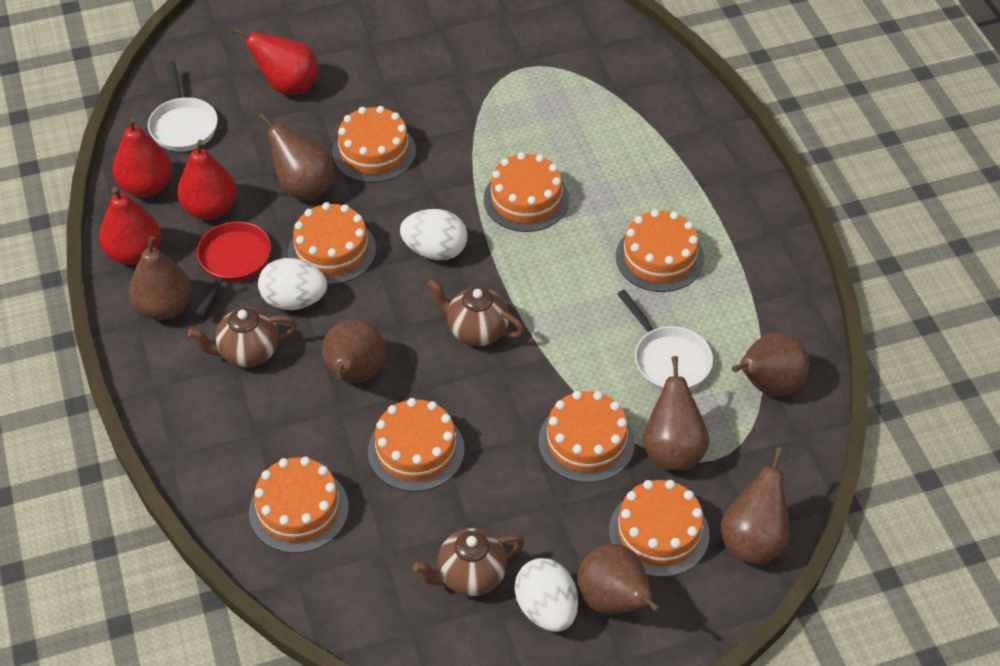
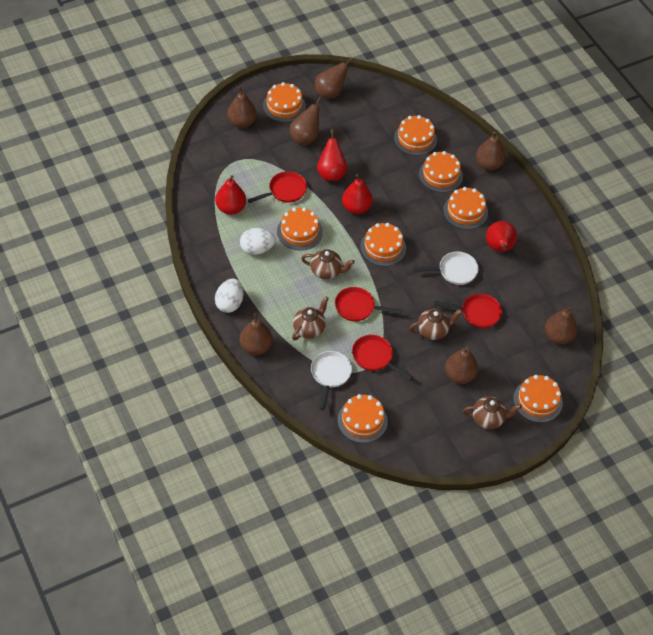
brown teapot: 3 -> 4
red pan: 1 -> 4
white egg: 3 -> 2

